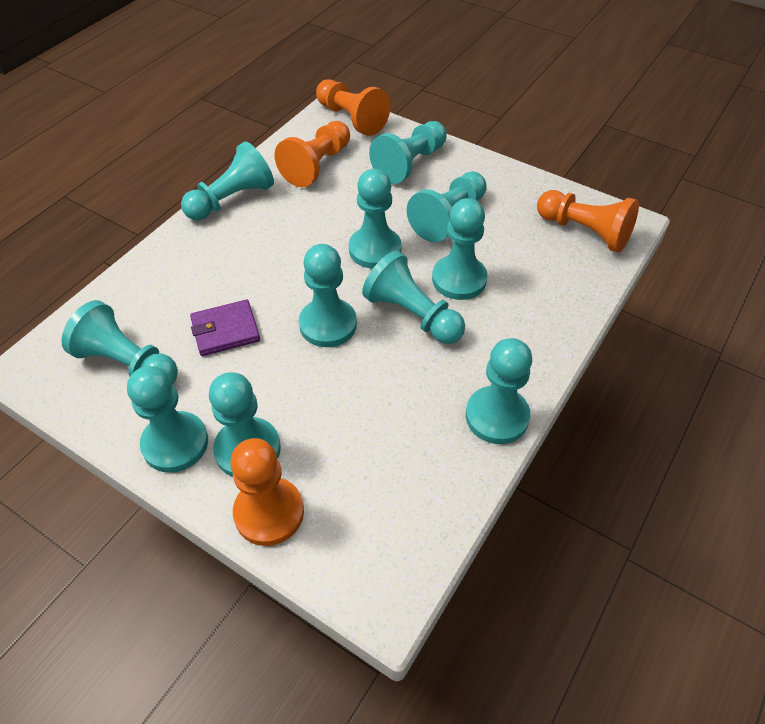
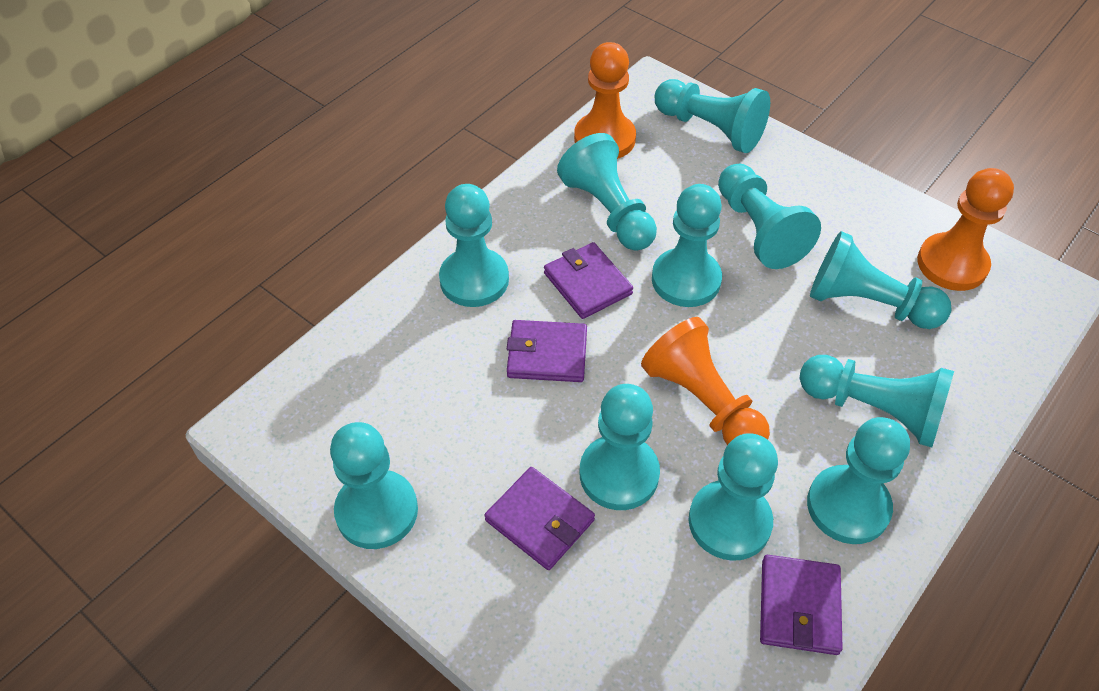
orange pawn: 4 -> 3
purple wallet: 1 -> 4

